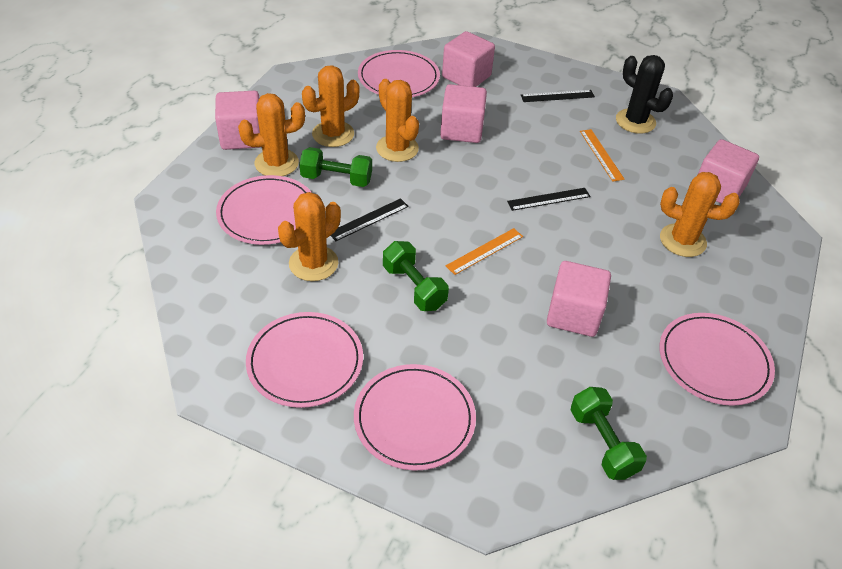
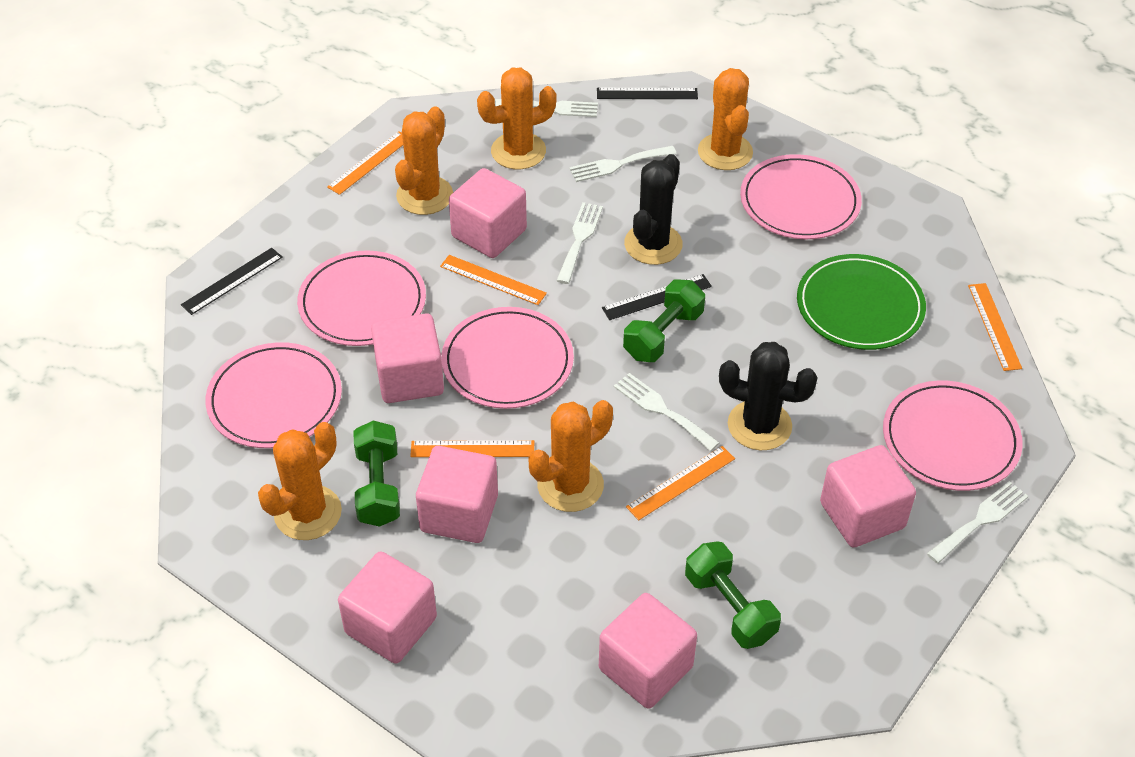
black cactus: 1 -> 2
green plate: 0 -> 1
orange ruler: 2 -> 5
pink cube: 5 -> 6
white fork: 0 -> 5

